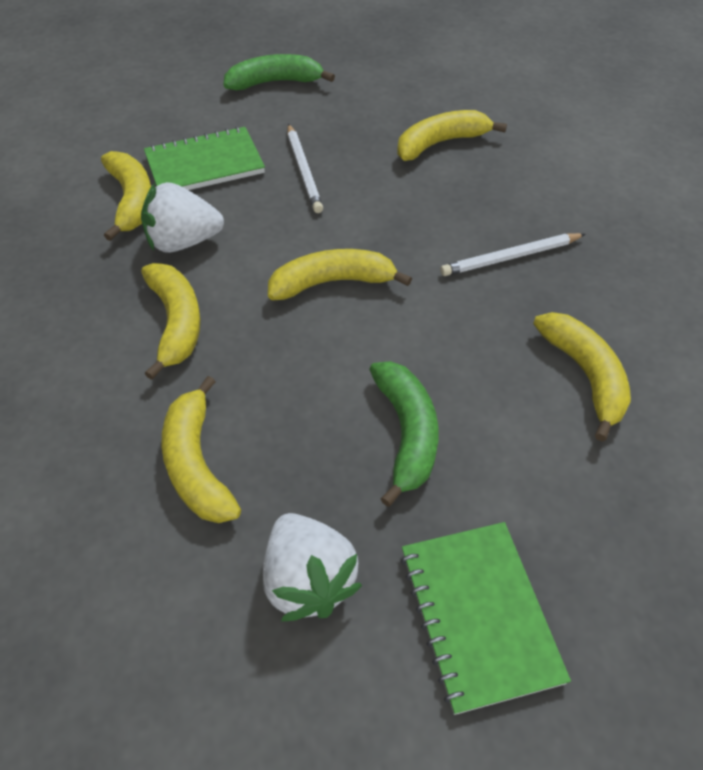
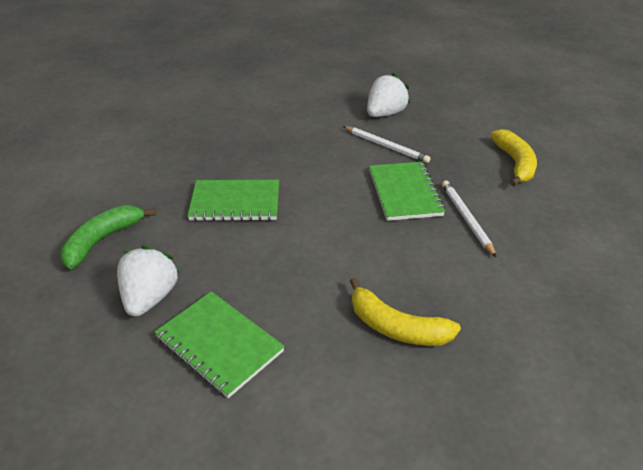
green banana: 2 -> 1
green notebook: 2 -> 3
yellow banana: 6 -> 2

